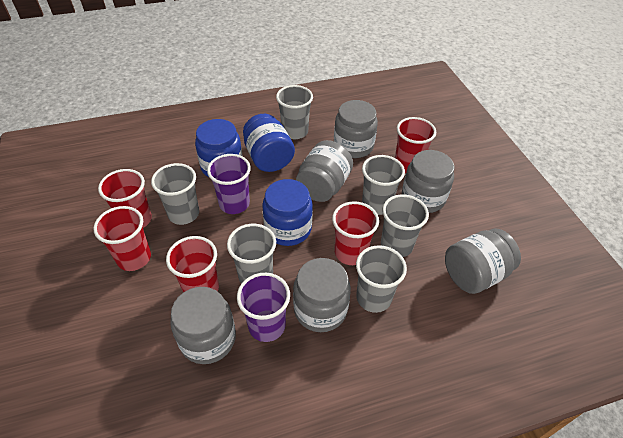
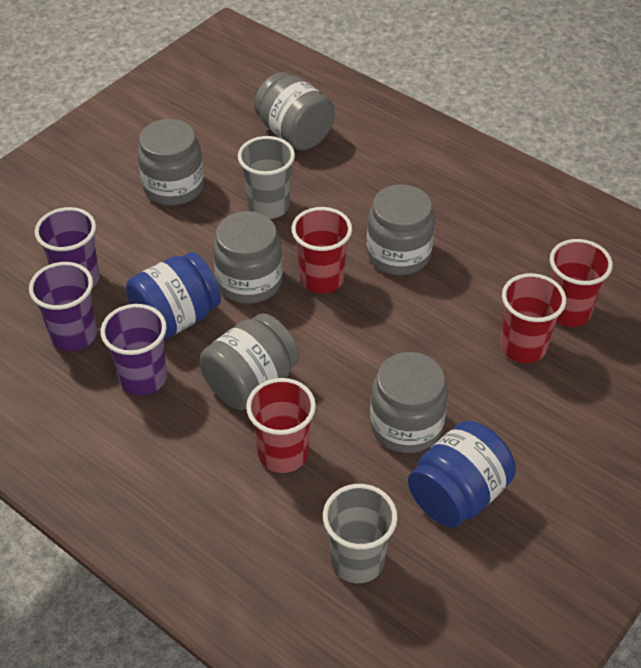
blue jar: 3 -> 2
grey cup: 6 -> 2
purple cup: 2 -> 3
red cup: 5 -> 4

